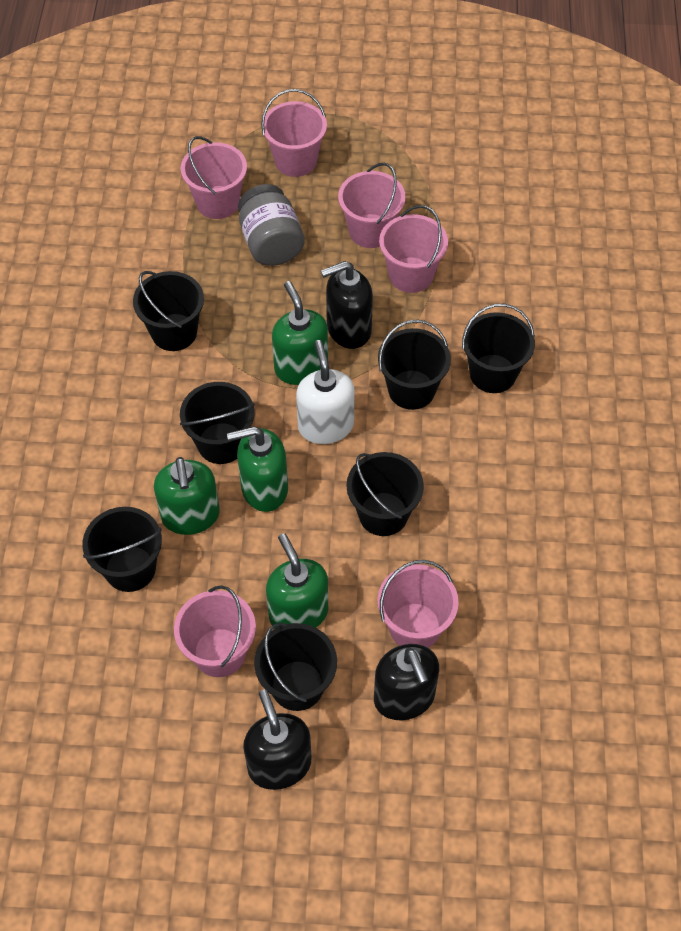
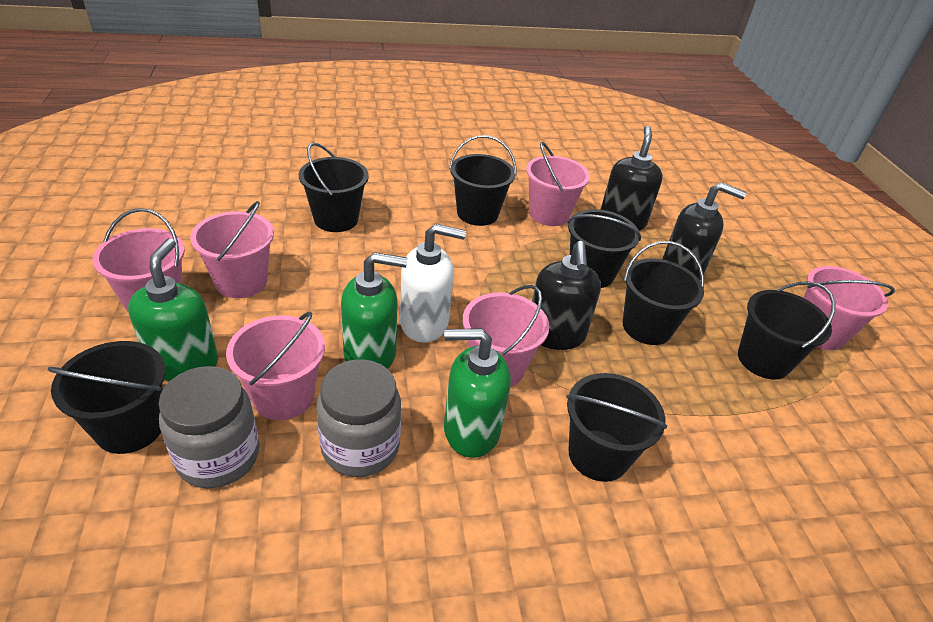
green soap dispenser: 4 -> 3
grey jar: 1 -> 2

